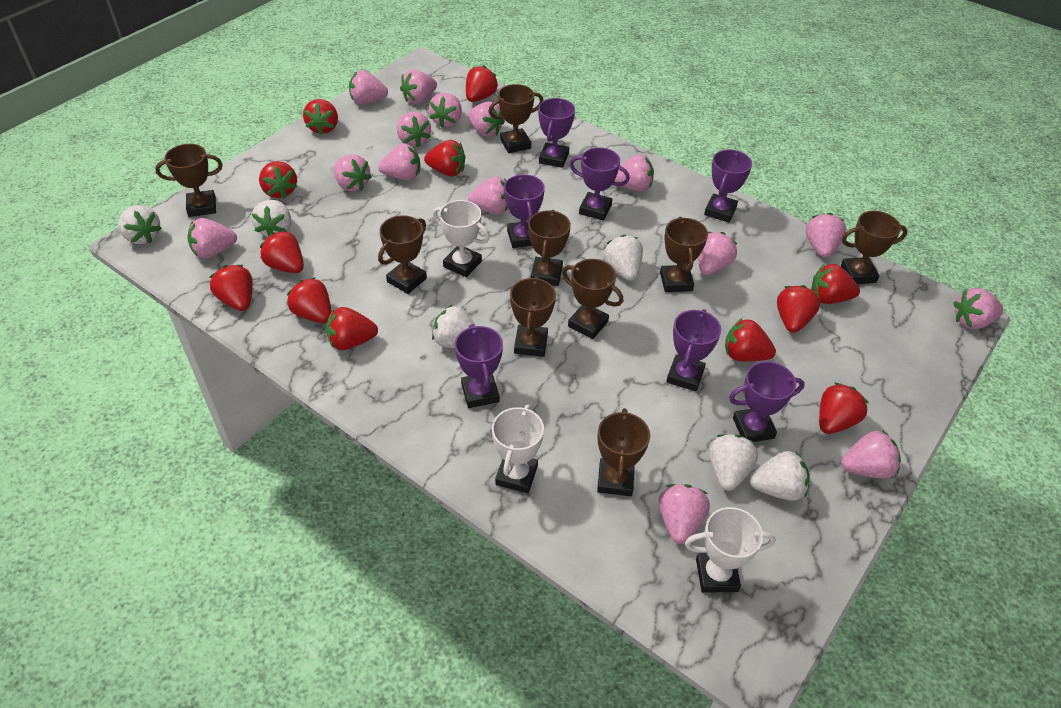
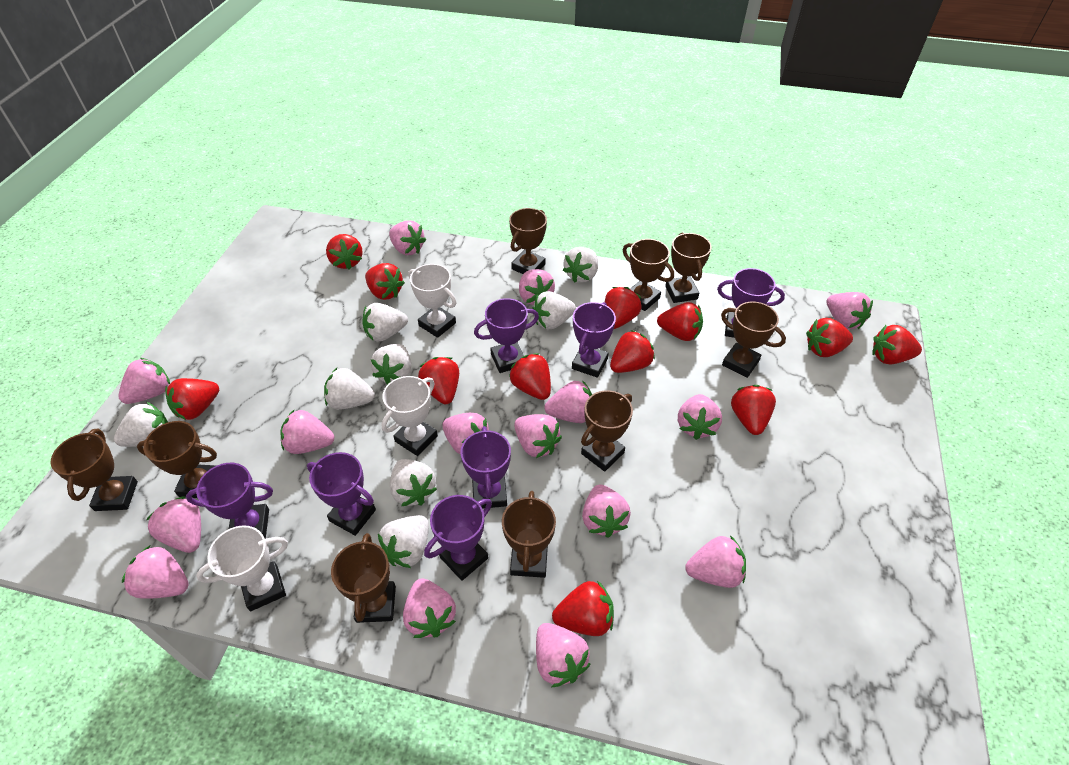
white strawberry: 6 -> 8

